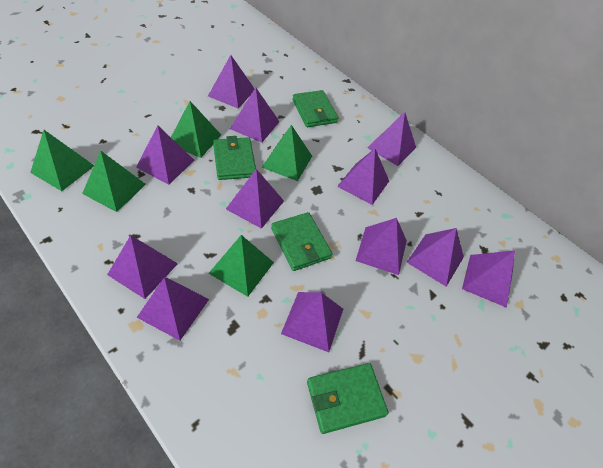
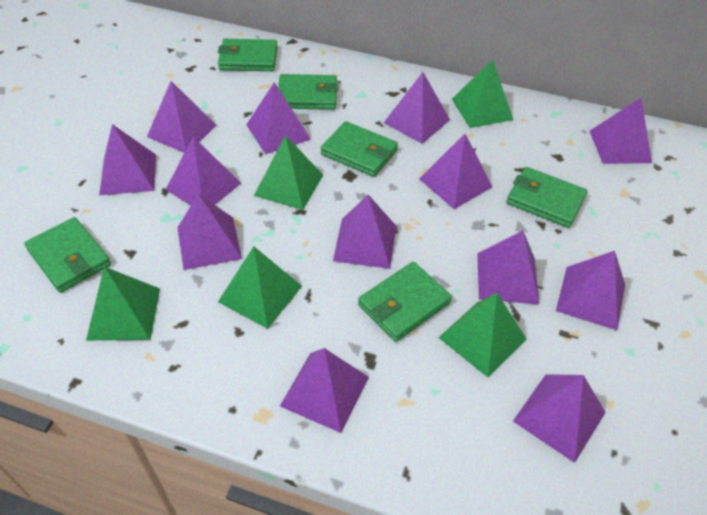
green wallet: 4 -> 6
purple pyramid: 12 -> 13

